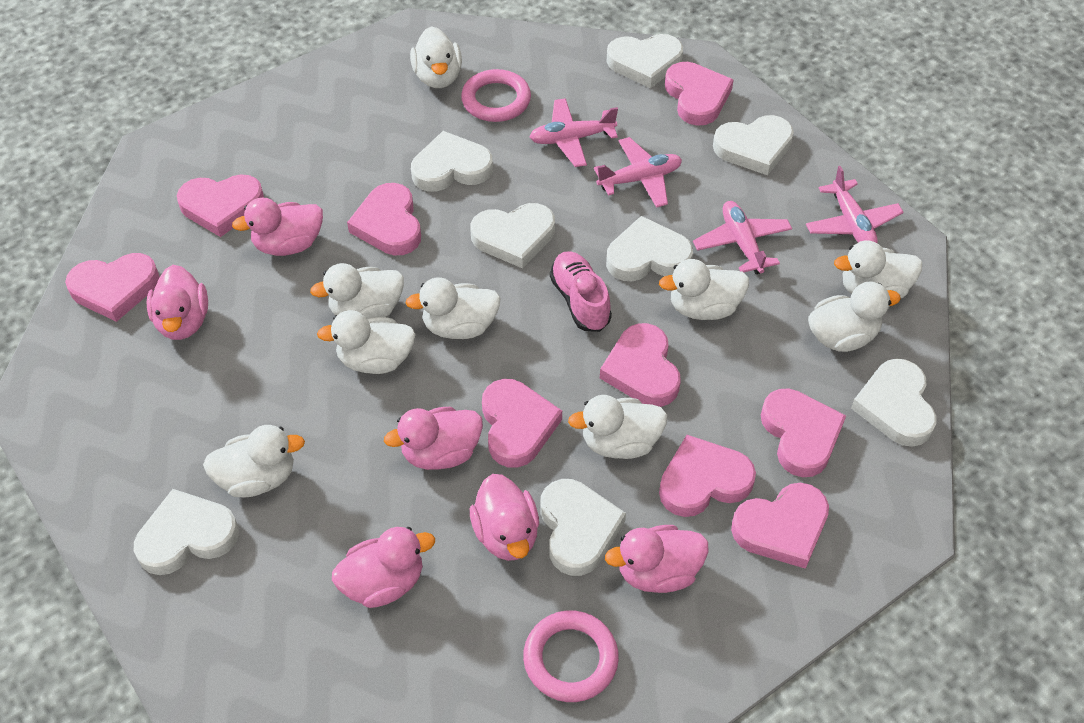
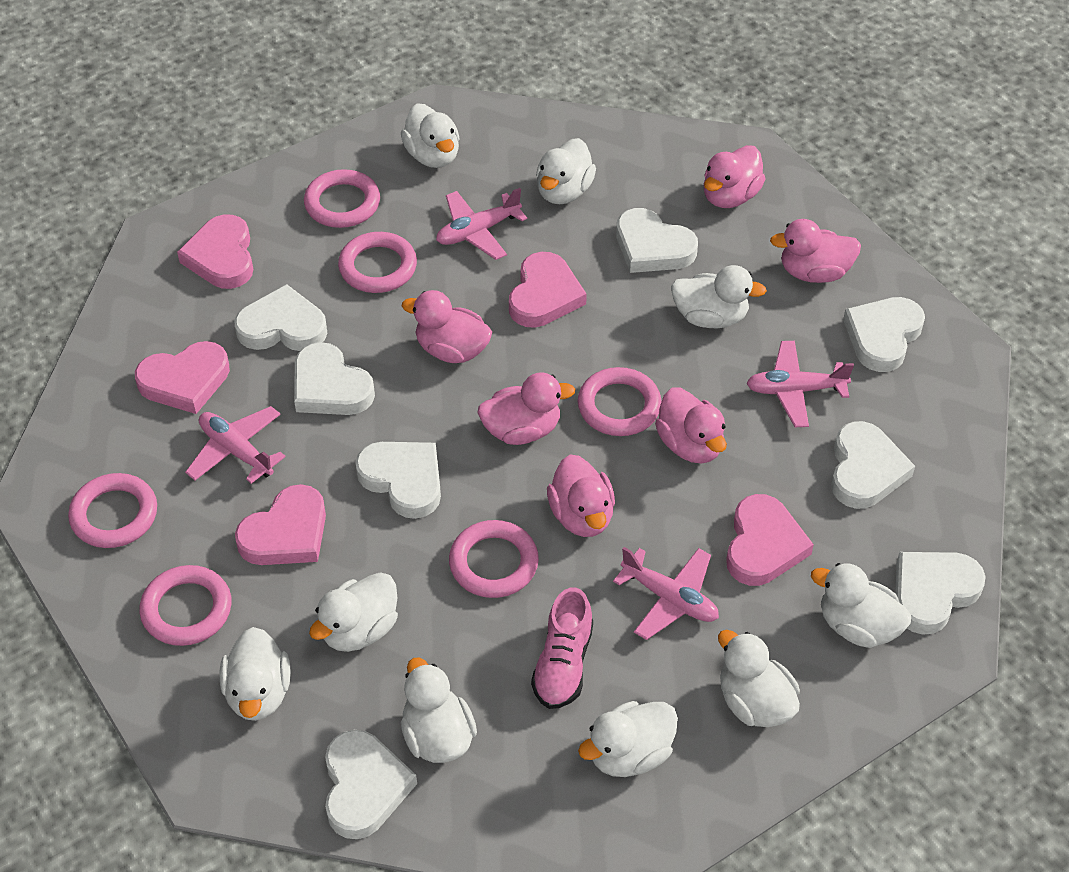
pink heart: 9 -> 5
pink ring: 2 -> 6

